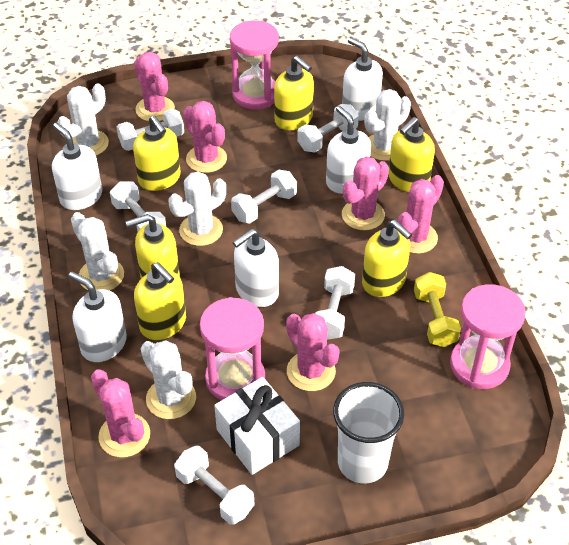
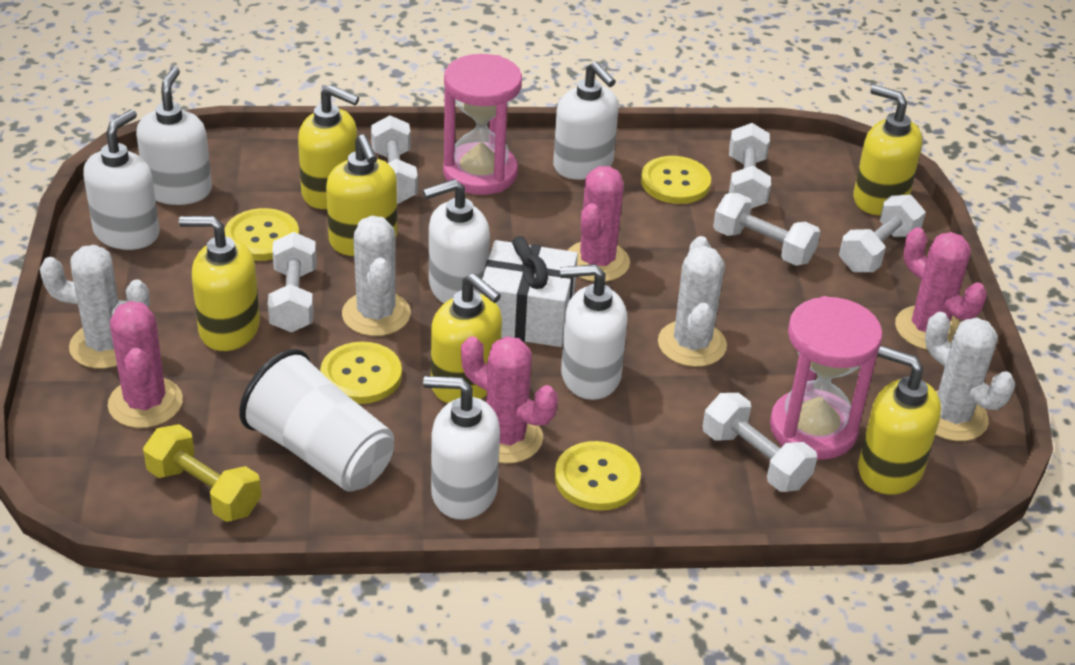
pink cactus: 6 -> 4
pink hourglass: 3 -> 2
white cactus: 5 -> 4
white soap dispenser: 5 -> 6
yellow button: 0 -> 4

